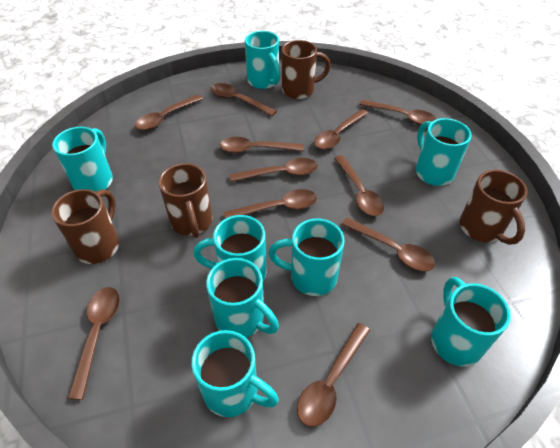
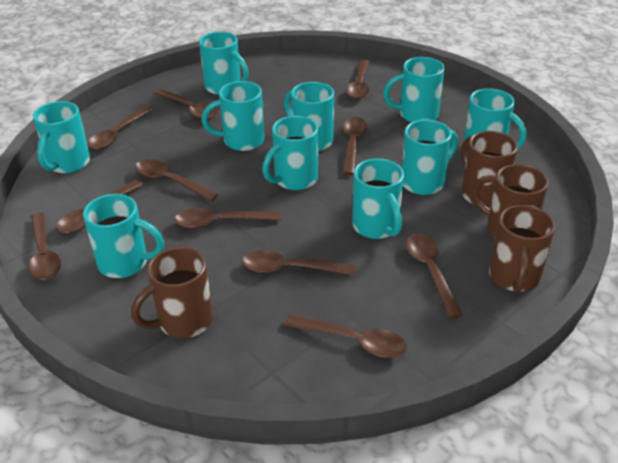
turquoise mug: 8 -> 10

